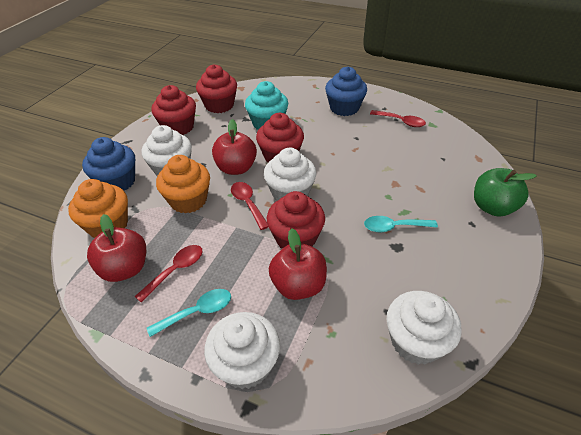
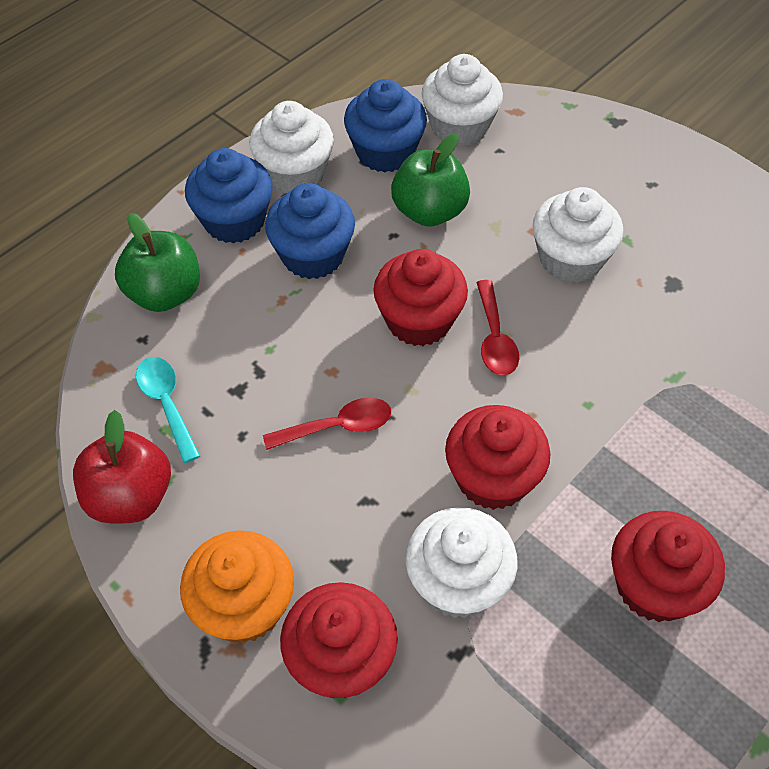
blue cupcake: 2 -> 3
green apple: 1 -> 2
orange cupcake: 2 -> 1
red apple: 3 -> 1
red spoon: 3 -> 2
turquoise cupcake: 1 -> 0
turquoise spoon: 2 -> 1

